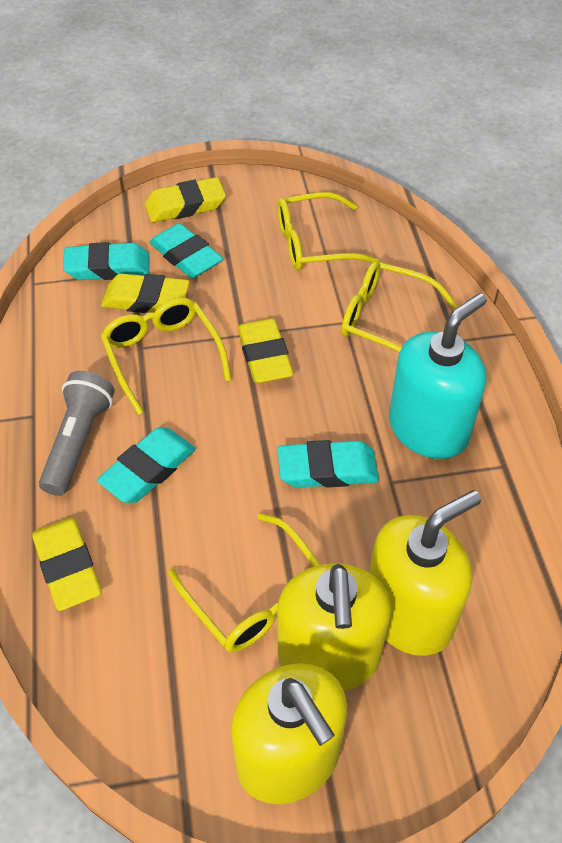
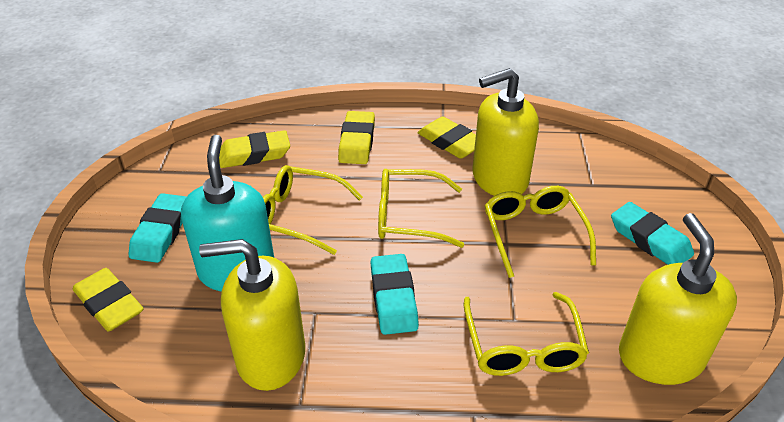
grey flashlight: 1 -> 0
turquoise eraser: 4 -> 3

